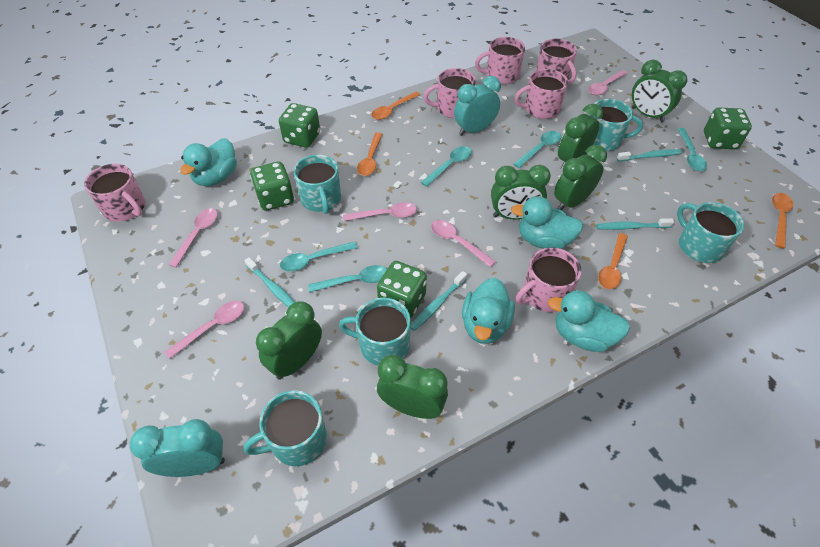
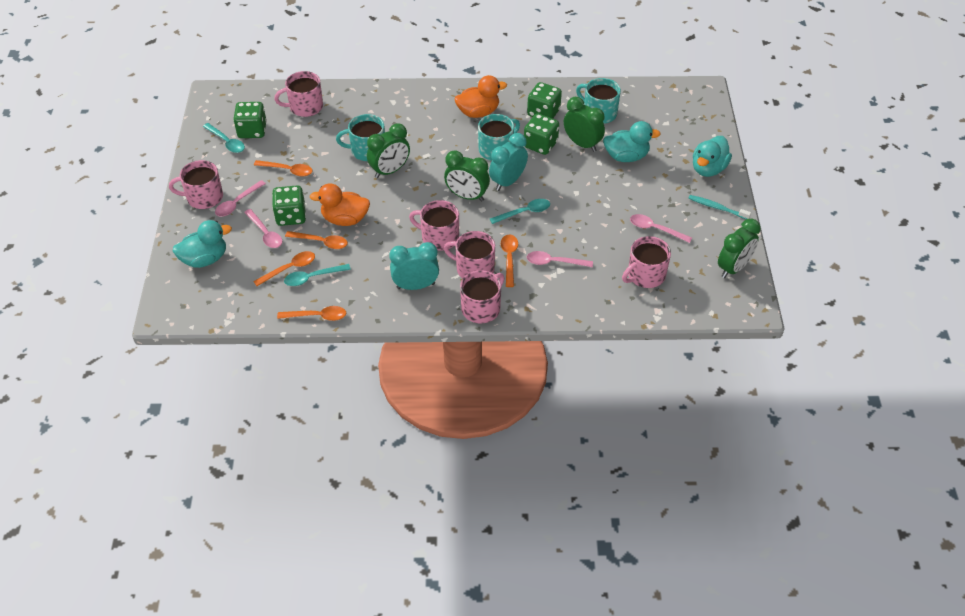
green clock: 6 -> 4
orange duck: 0 -> 2
orange spoon: 4 -> 5
pink spoon: 5 -> 4
turquoise duck: 4 -> 3
turquoise mug: 5 -> 3
turquoise spoon: 5 -> 3
turquoise toothbrush: 4 -> 1

